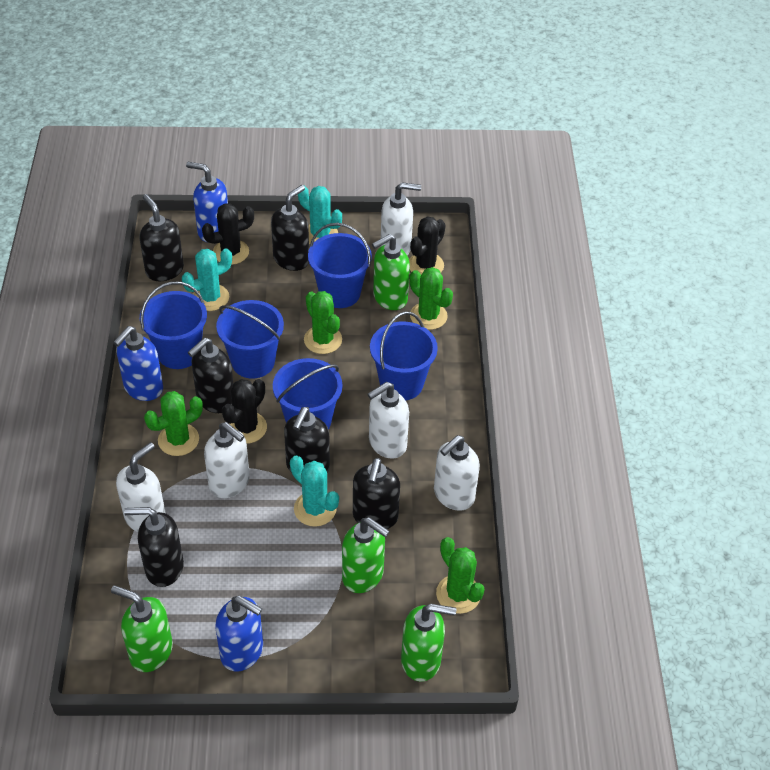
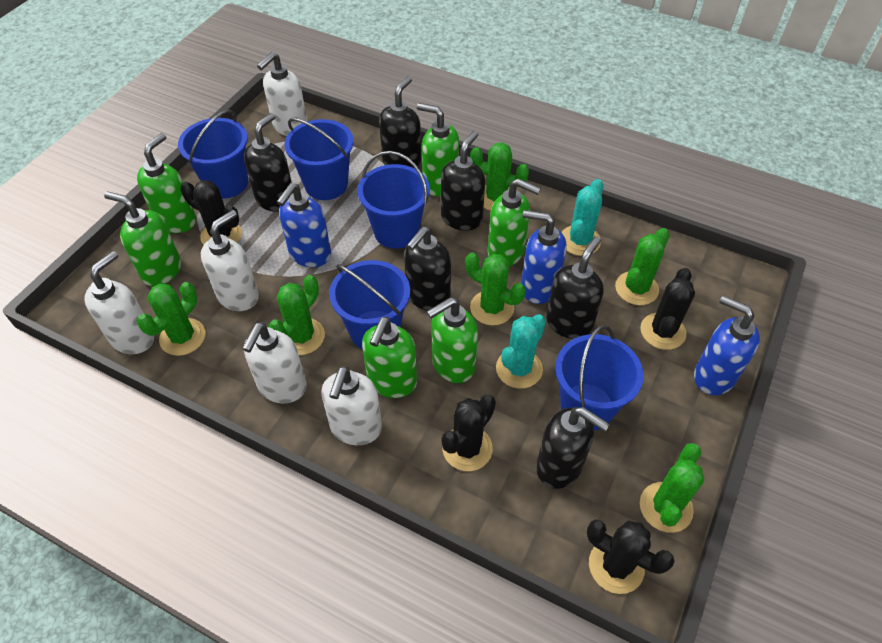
black cactus: 3 -> 4
green cactus: 4 -> 6
green soap dispenser: 4 -> 6
turquoise cactus: 3 -> 2

